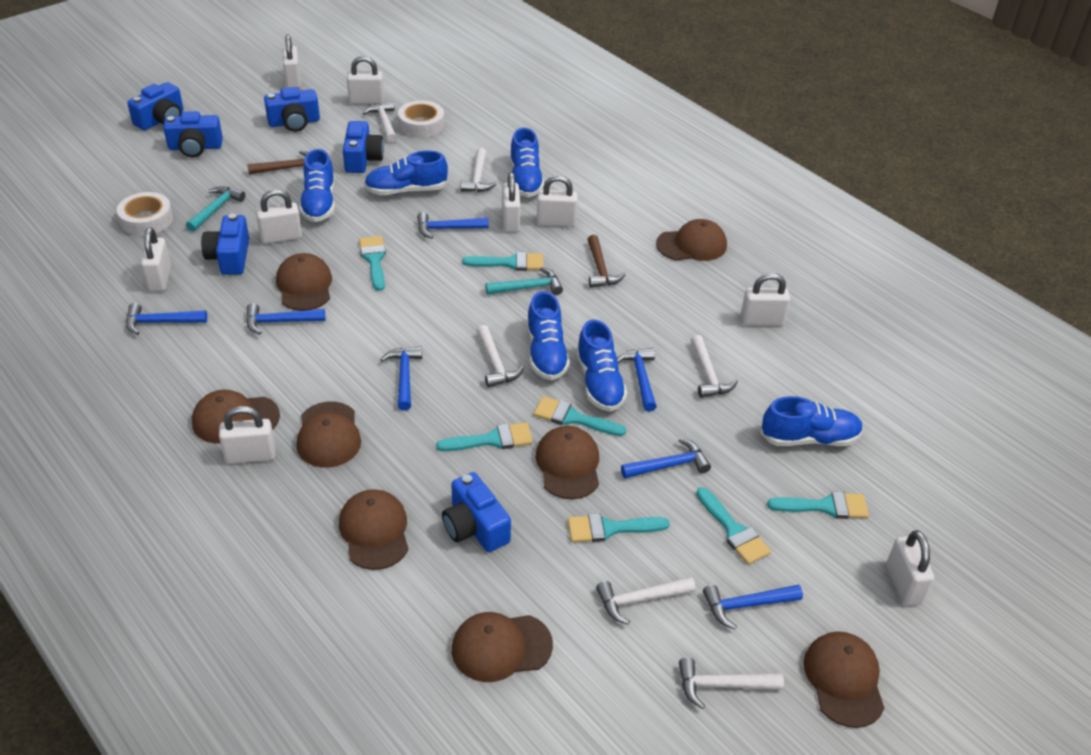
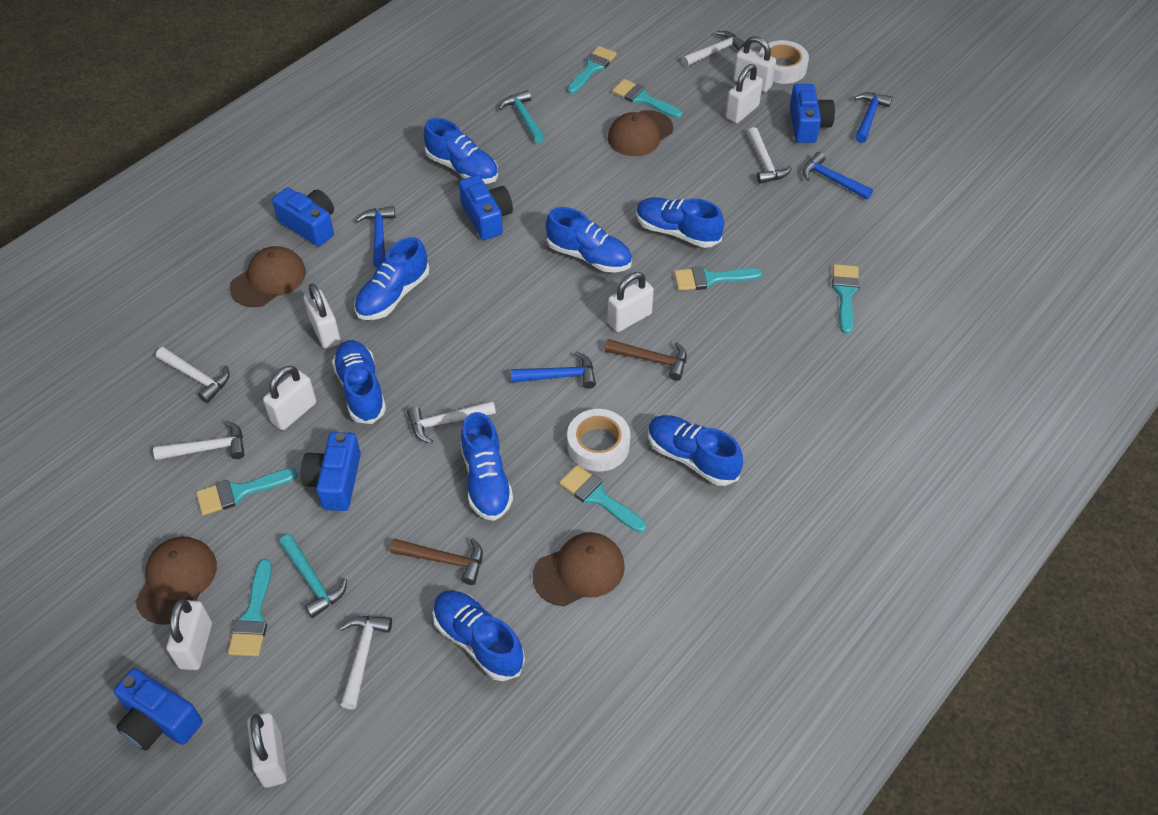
blue camera: 6 -> 5
blue hammer: 7 -> 4
blue shoe: 6 -> 8
brown cap: 8 -> 4
white padlock: 9 -> 7

